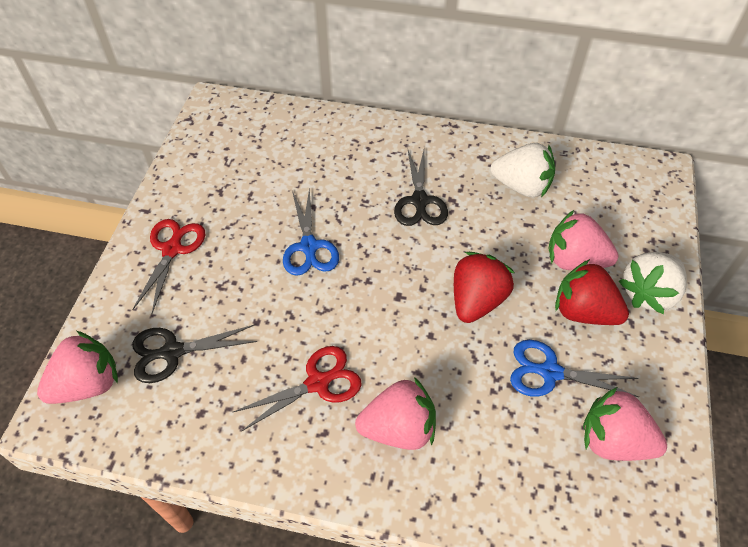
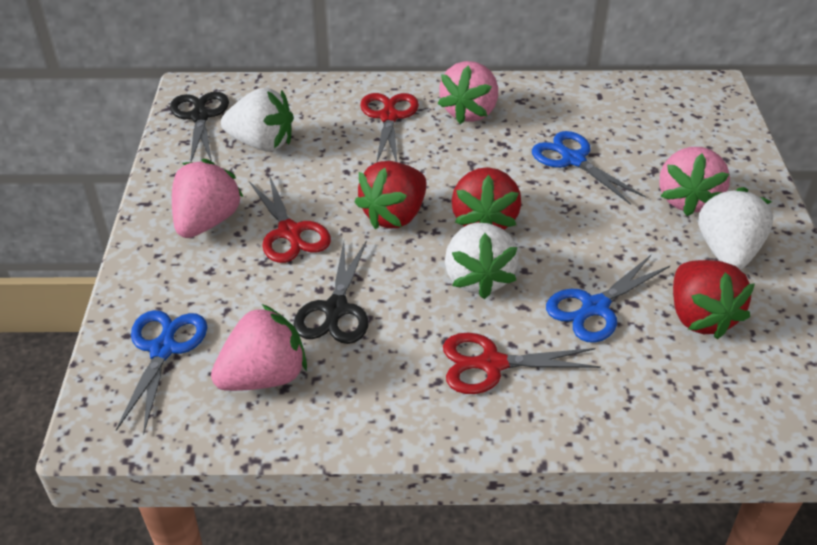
blue scissors: 2 -> 3
red scissors: 2 -> 3
red strawberry: 2 -> 3
white strawberry: 2 -> 3

